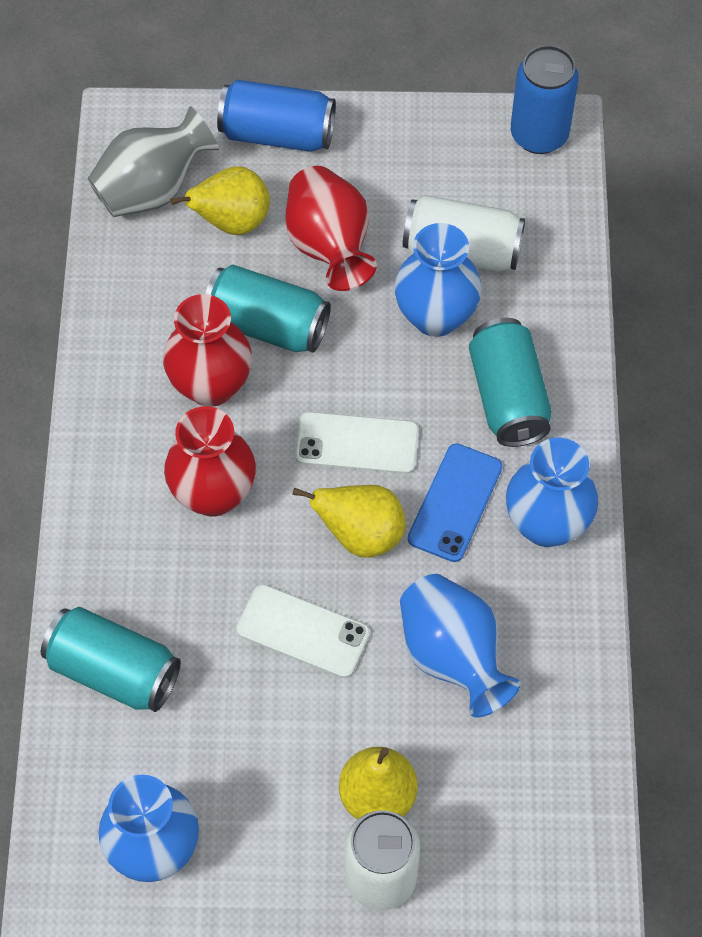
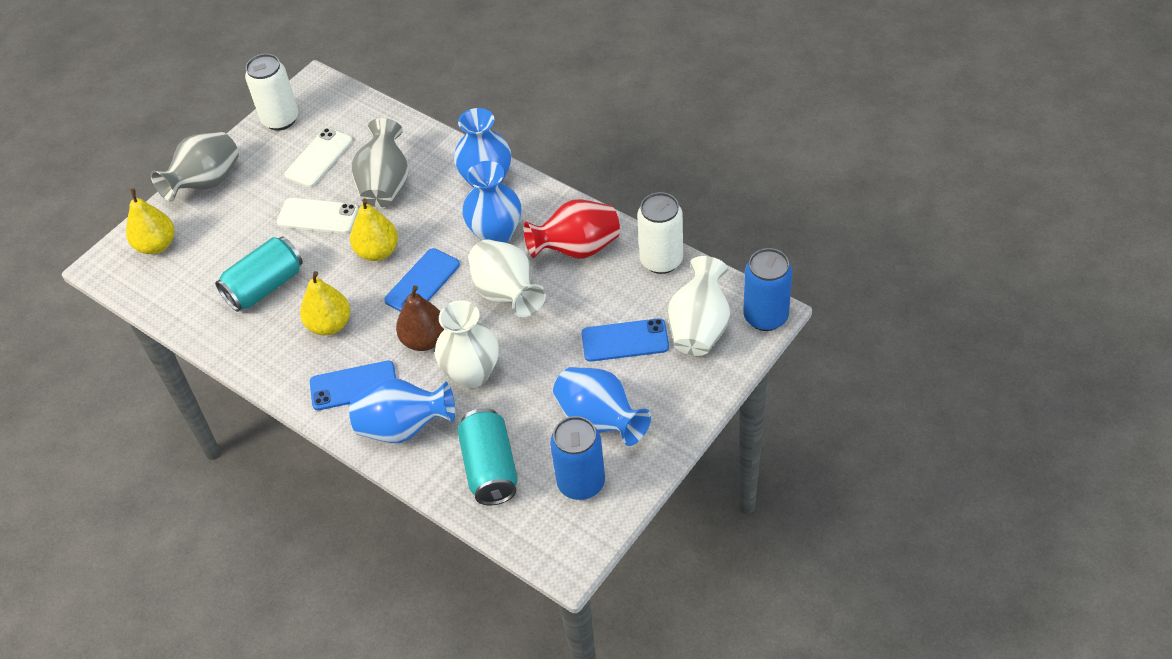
blue phone: 1 -> 3
brown pear: 0 -> 1
grey vase: 1 -> 2
red vase: 3 -> 1
turquoise can: 3 -> 2
white vase: 0 -> 3

